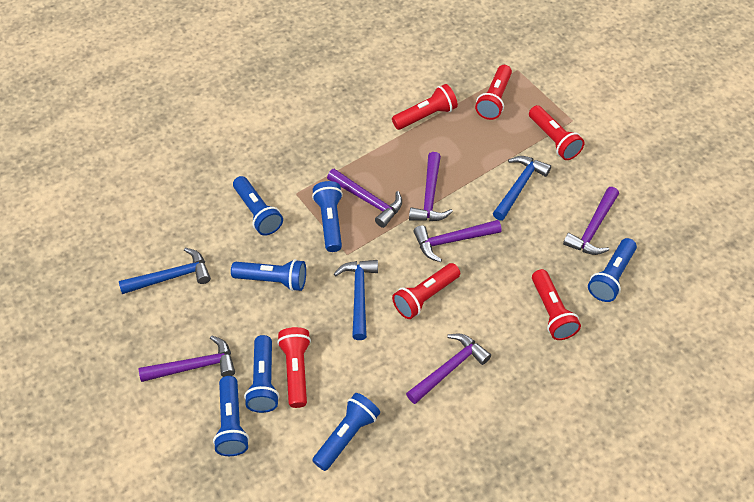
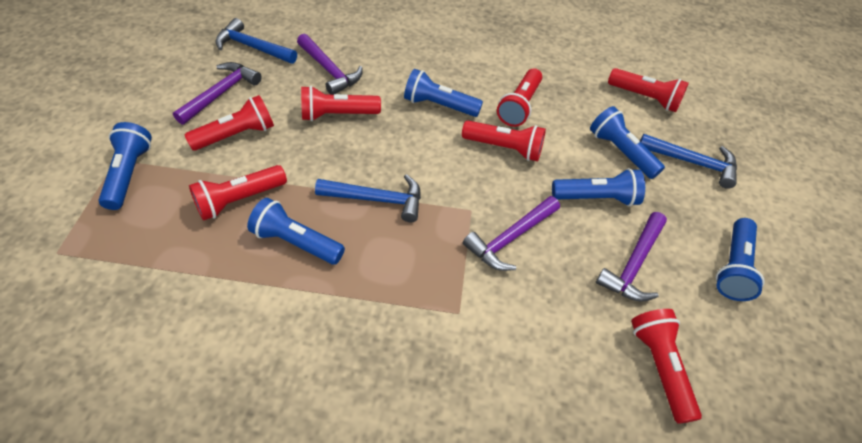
blue flashlight: 7 -> 6
purple hammer: 6 -> 4
red flashlight: 6 -> 7

